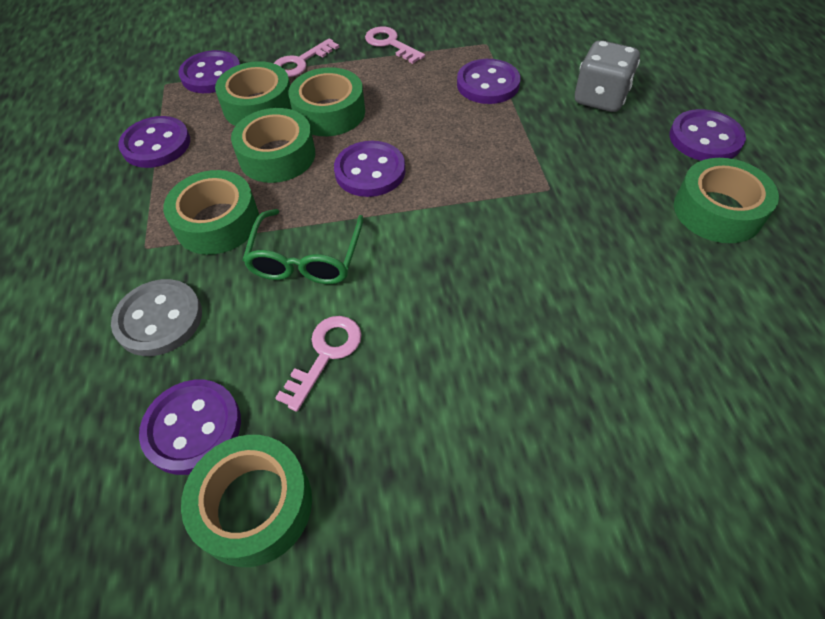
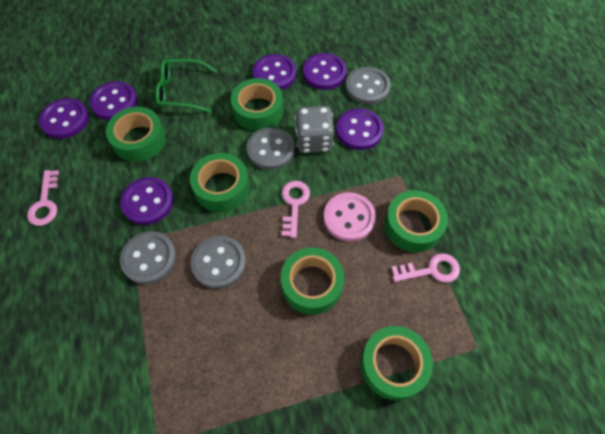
grey button: 1 -> 4
pink button: 0 -> 1

